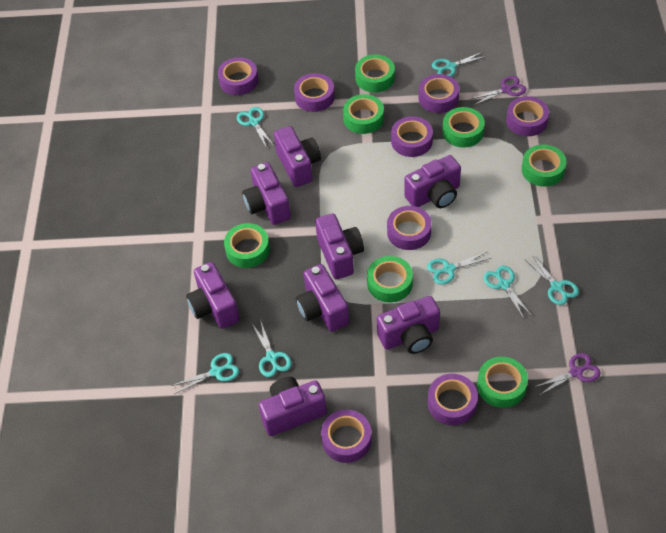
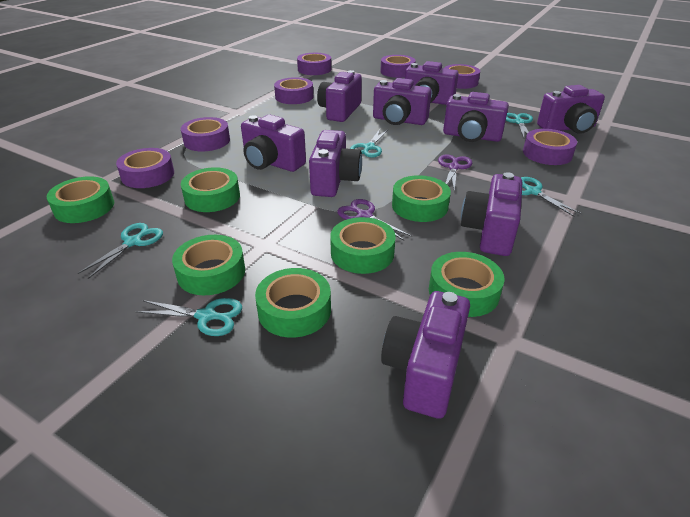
purple camera: 8 -> 9
purple tape: 8 -> 7
turquoise scissors: 7 -> 5

